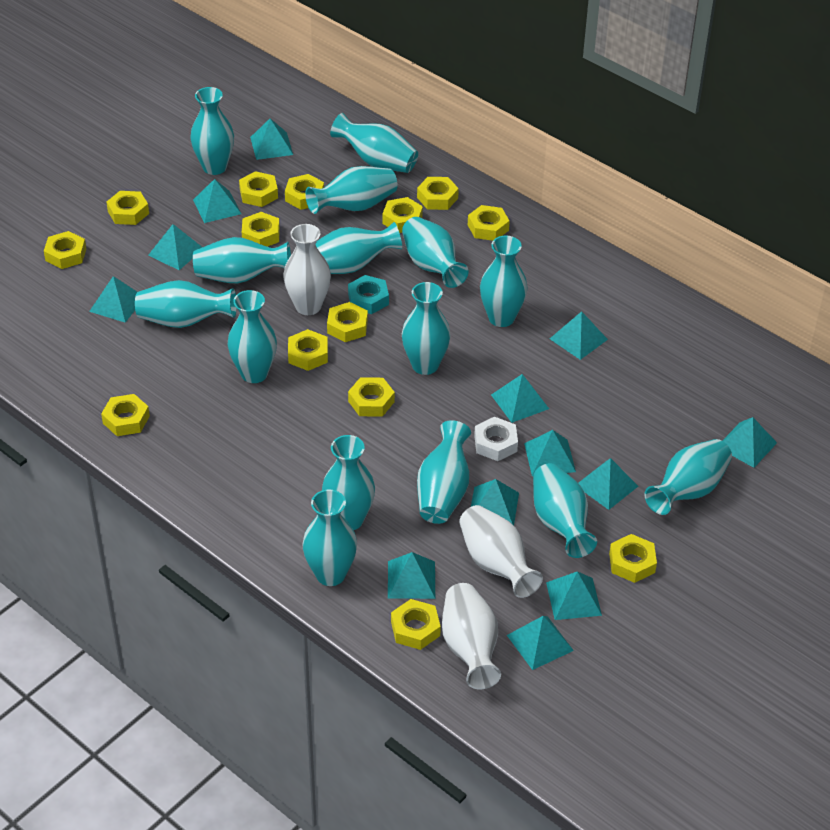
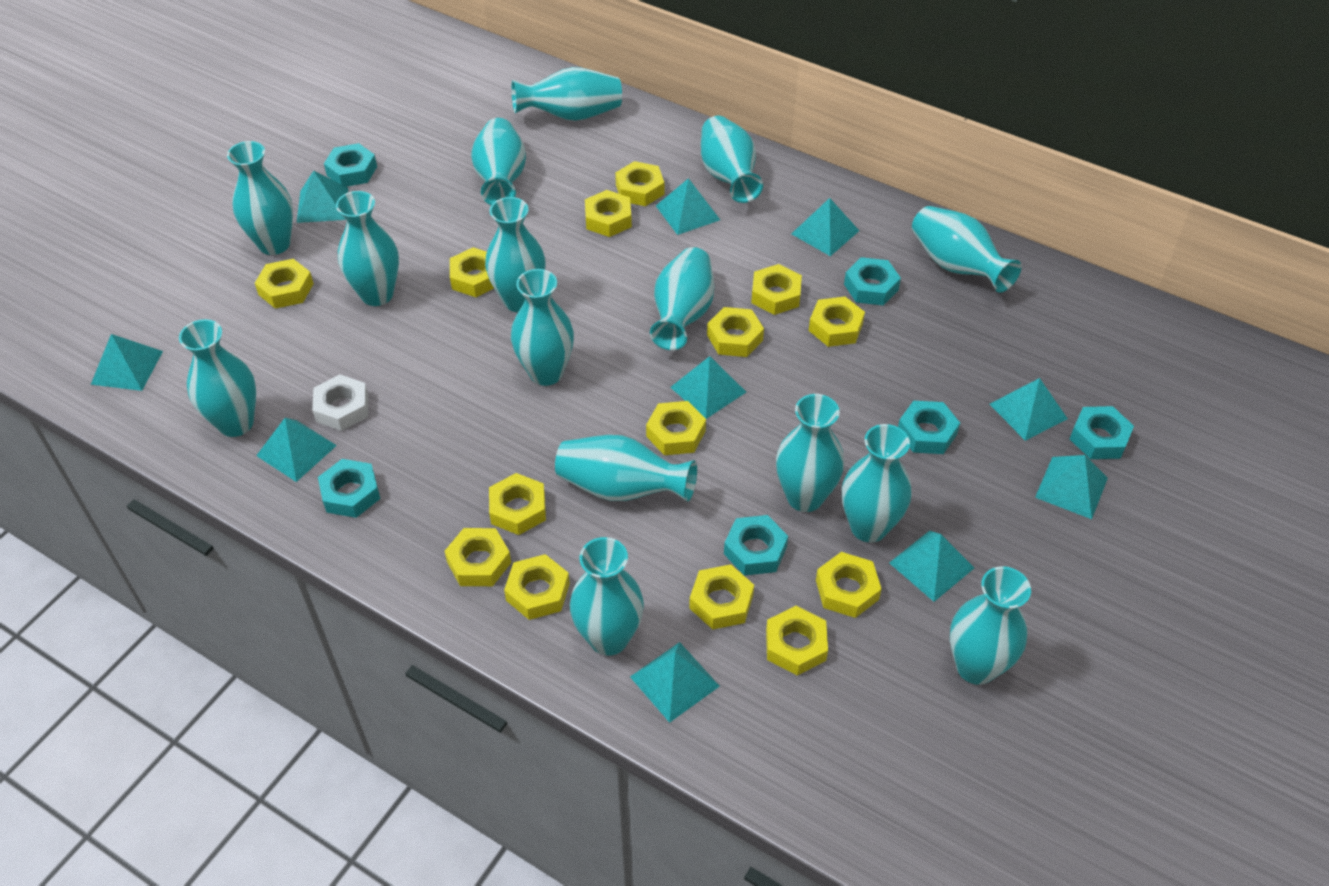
turquoise nut: 1 -> 6
turquoise pyramid: 13 -> 10
white vase: 3 -> 0

